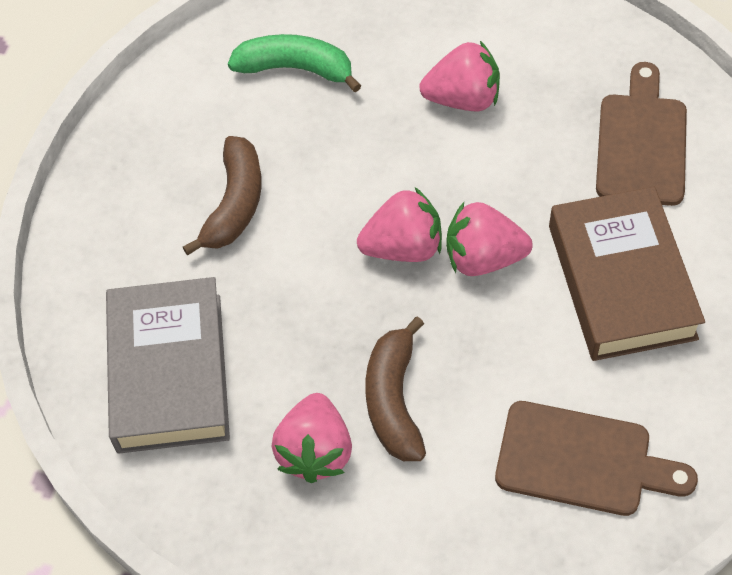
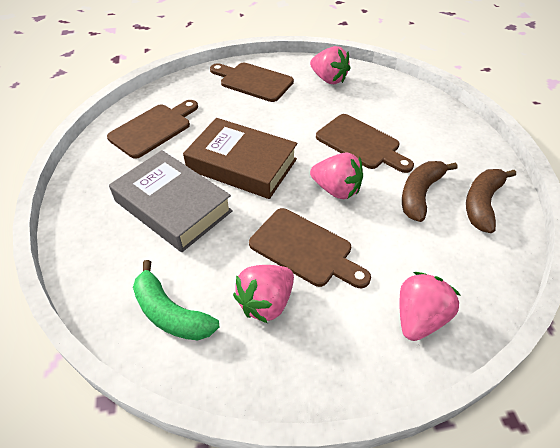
brown cutting board: 2 -> 4

